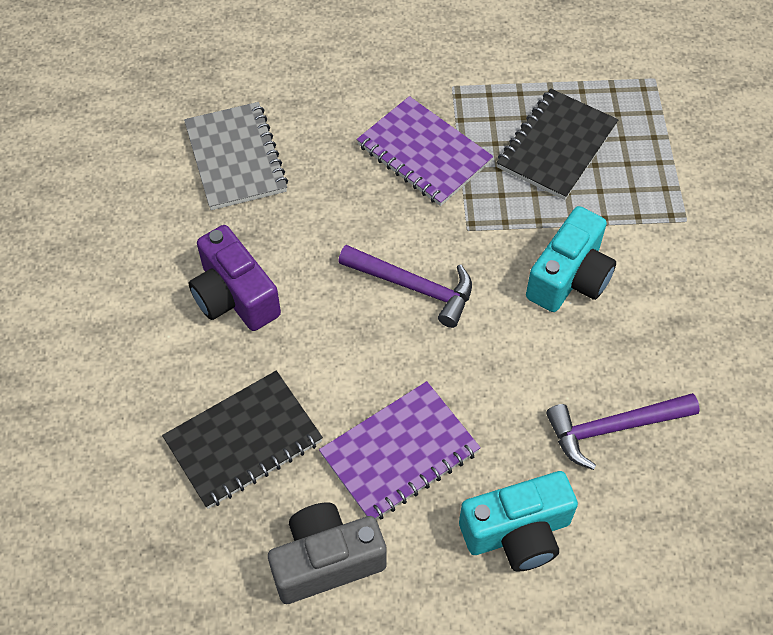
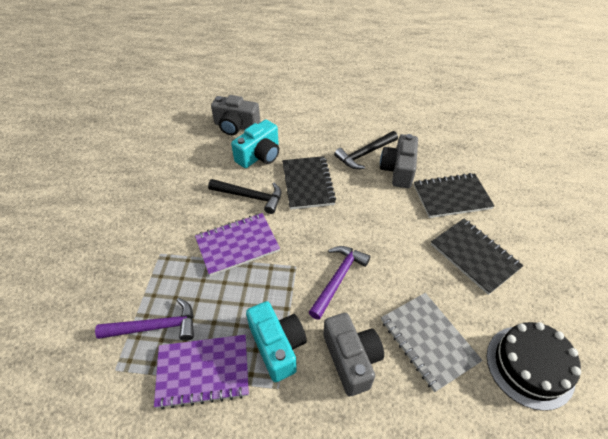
black cake: 0 -> 1
black hammer: 0 -> 2
black notebook: 2 -> 3
grey camera: 1 -> 3
purple camera: 1 -> 0

